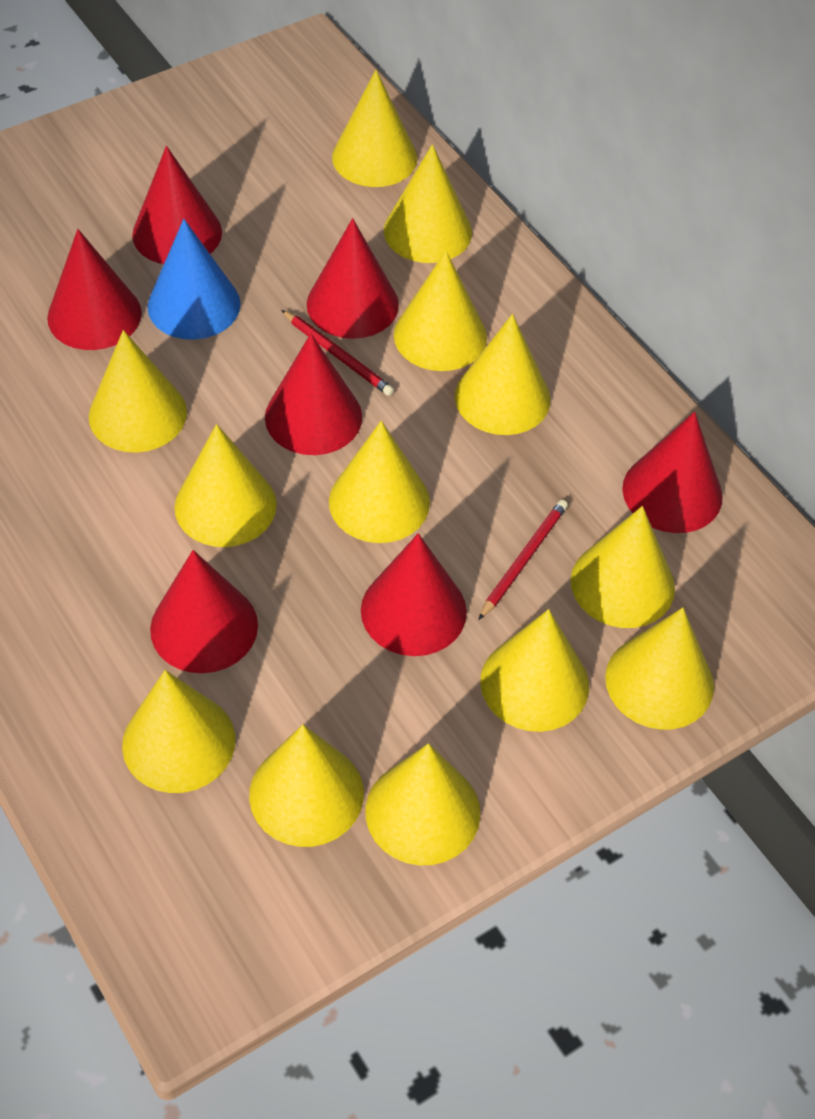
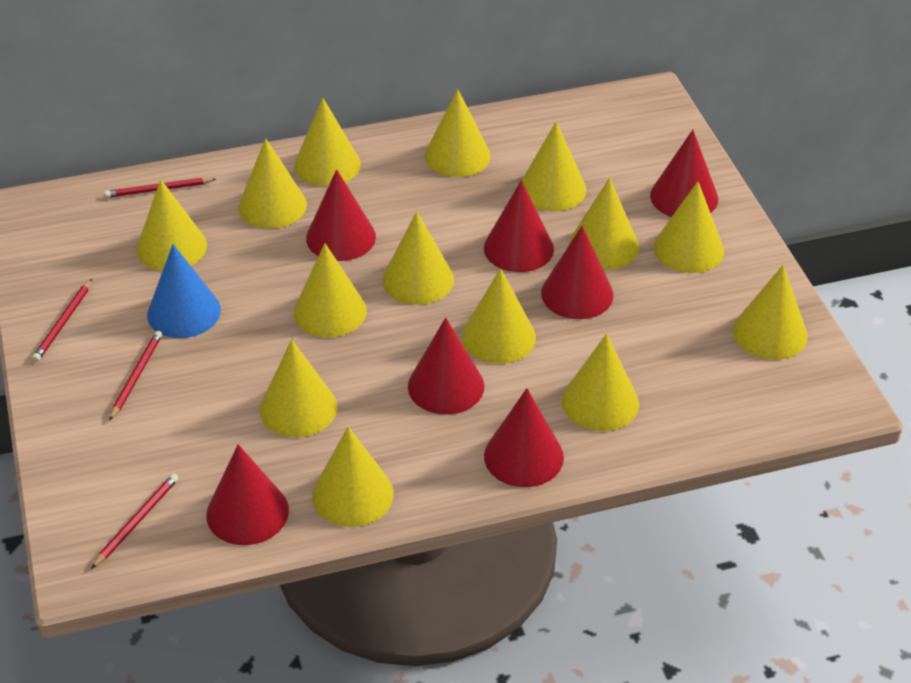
red pencil: 2 -> 4
yellow cone: 13 -> 14

